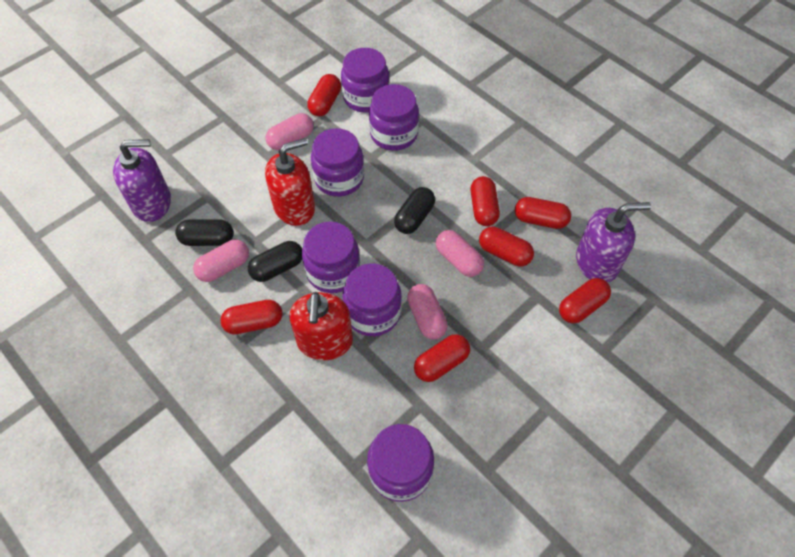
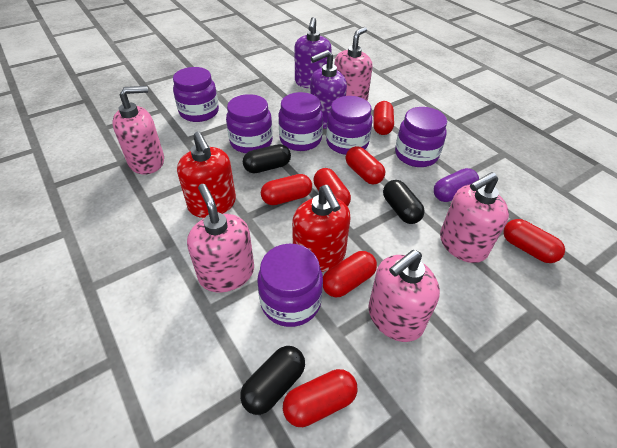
pink capsule: 4 -> 0
pink soap dispenser: 0 -> 5
purple capsule: 0 -> 1

